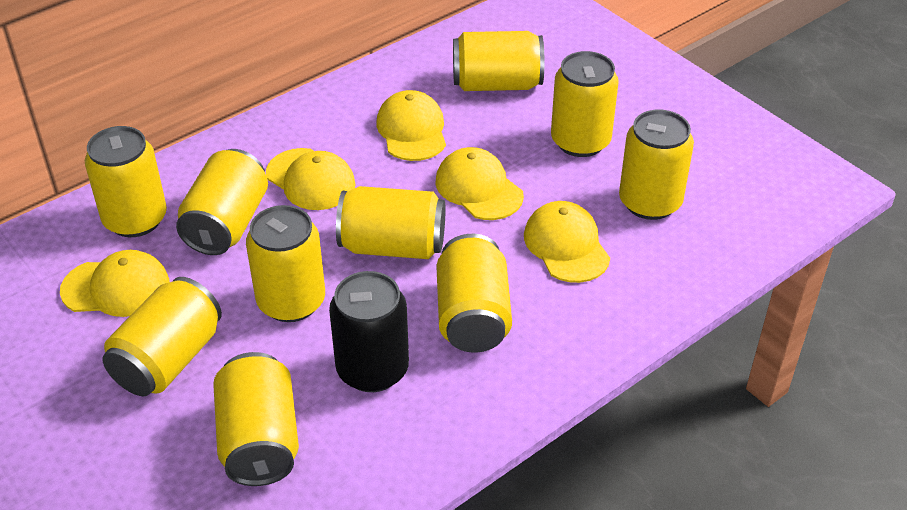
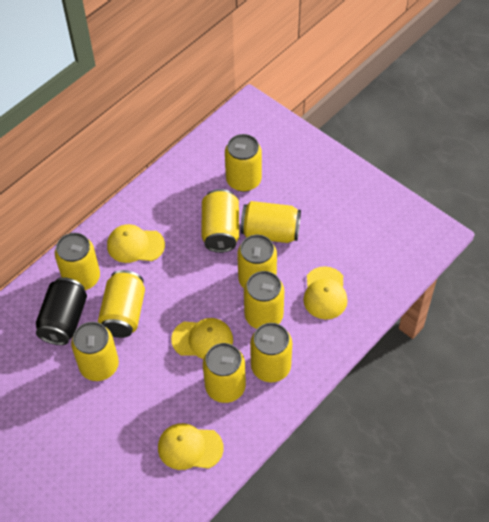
yellow cap: 5 -> 4

